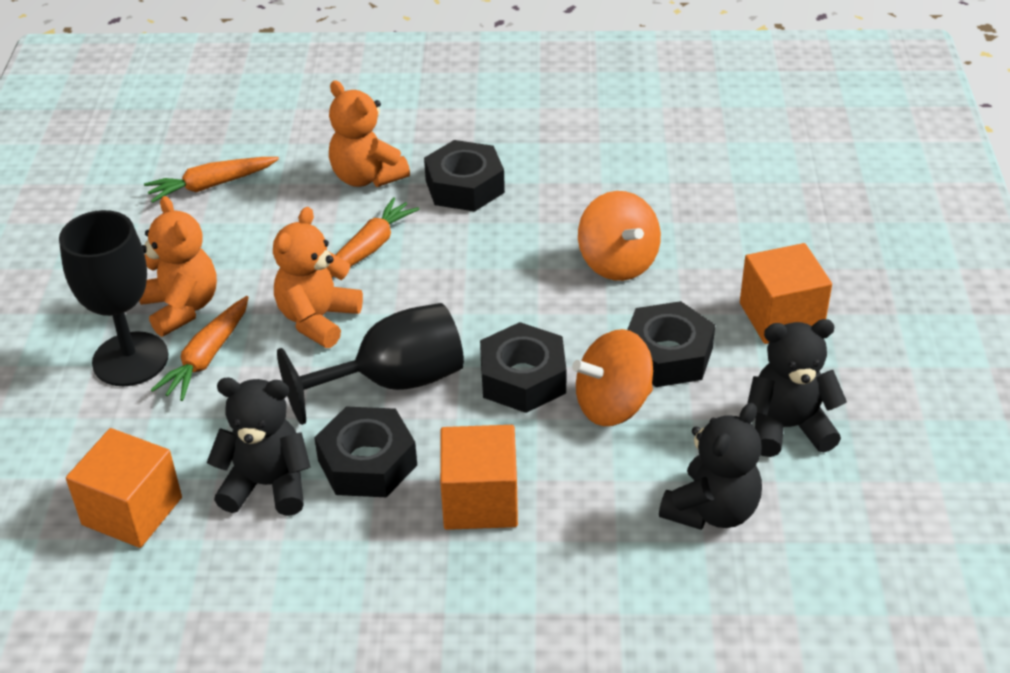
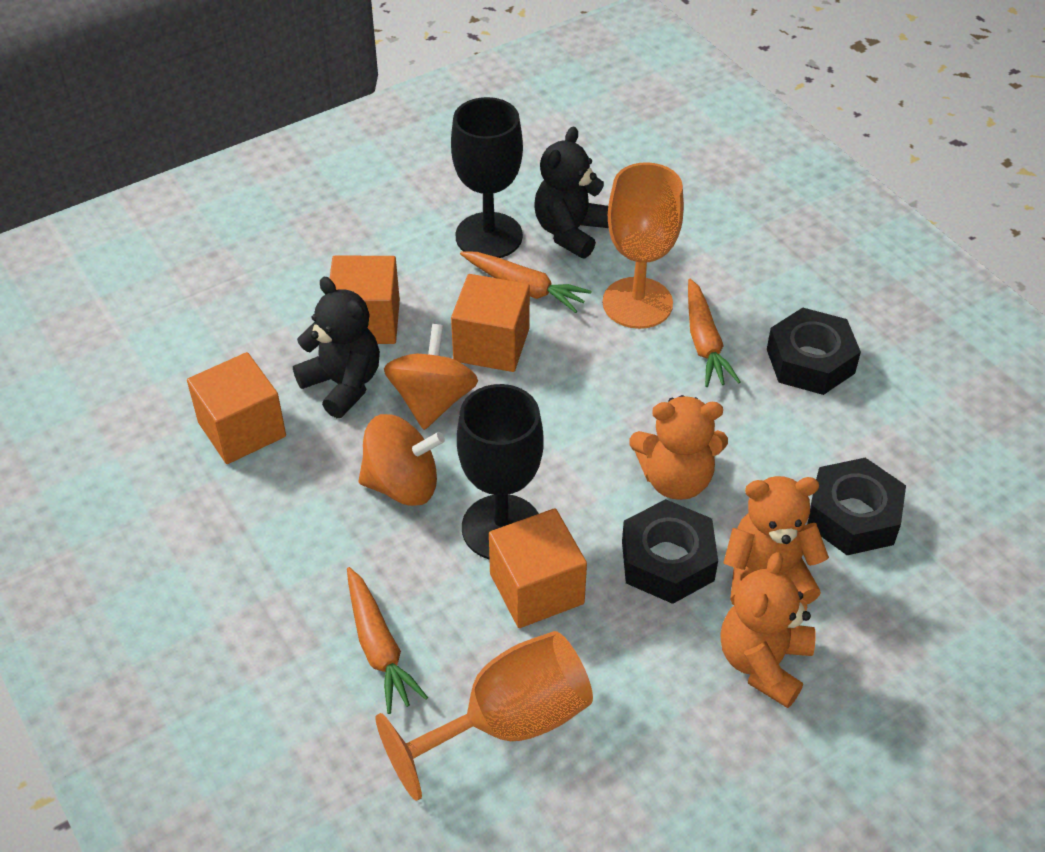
black nut: 4 -> 3
black teddy bear: 3 -> 2
orange cube: 3 -> 4
orange goblet: 0 -> 2

